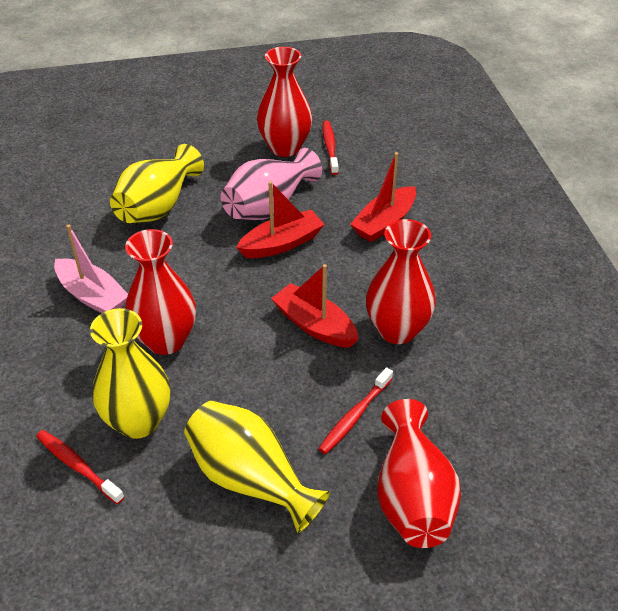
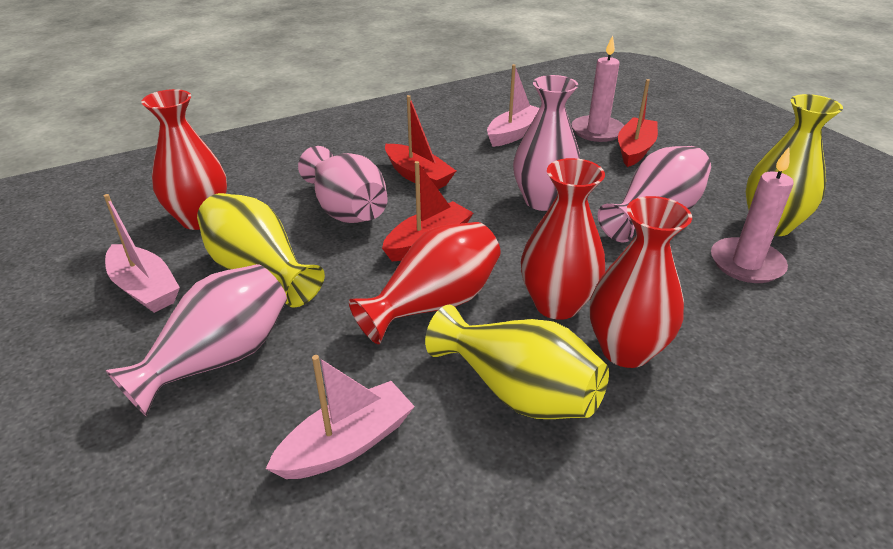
pink boat: 1 -> 3
pink candle: 0 -> 2
pink vase: 1 -> 4
red toothbrush: 3 -> 0

